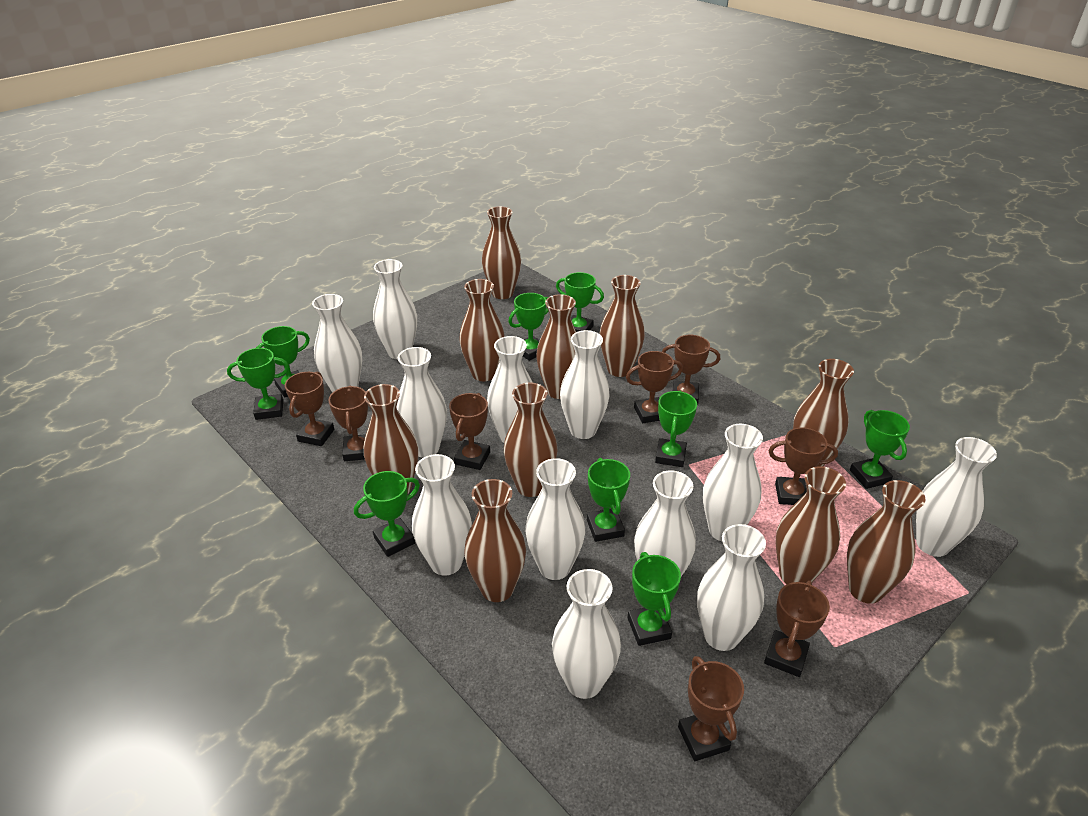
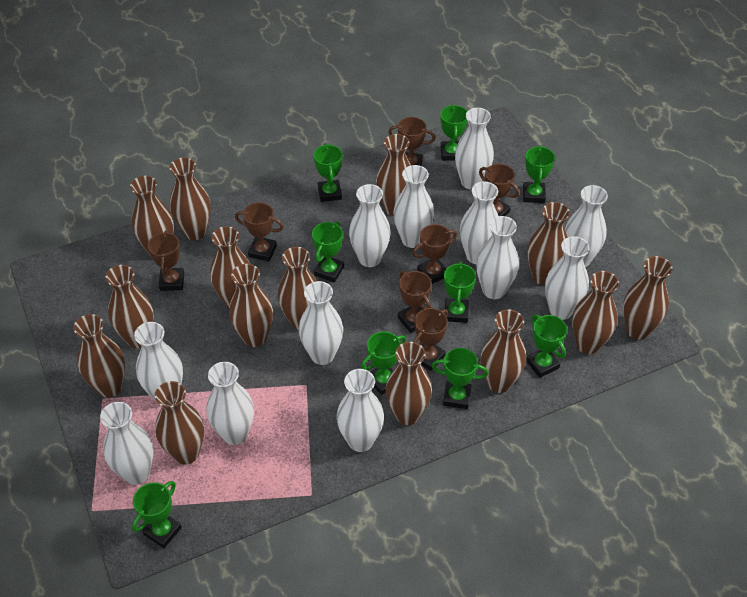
brown trophy: 8 -> 7
brown vase: 10 -> 14

